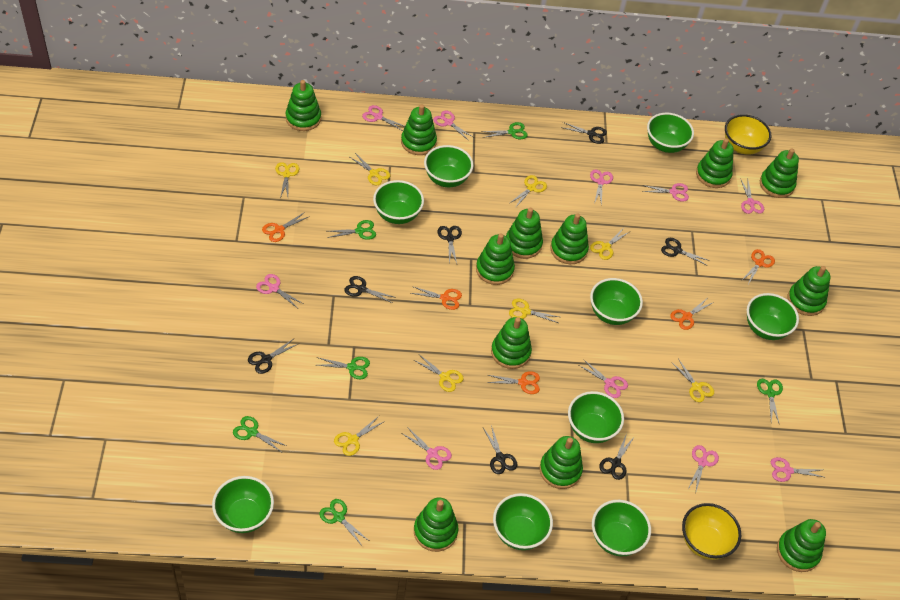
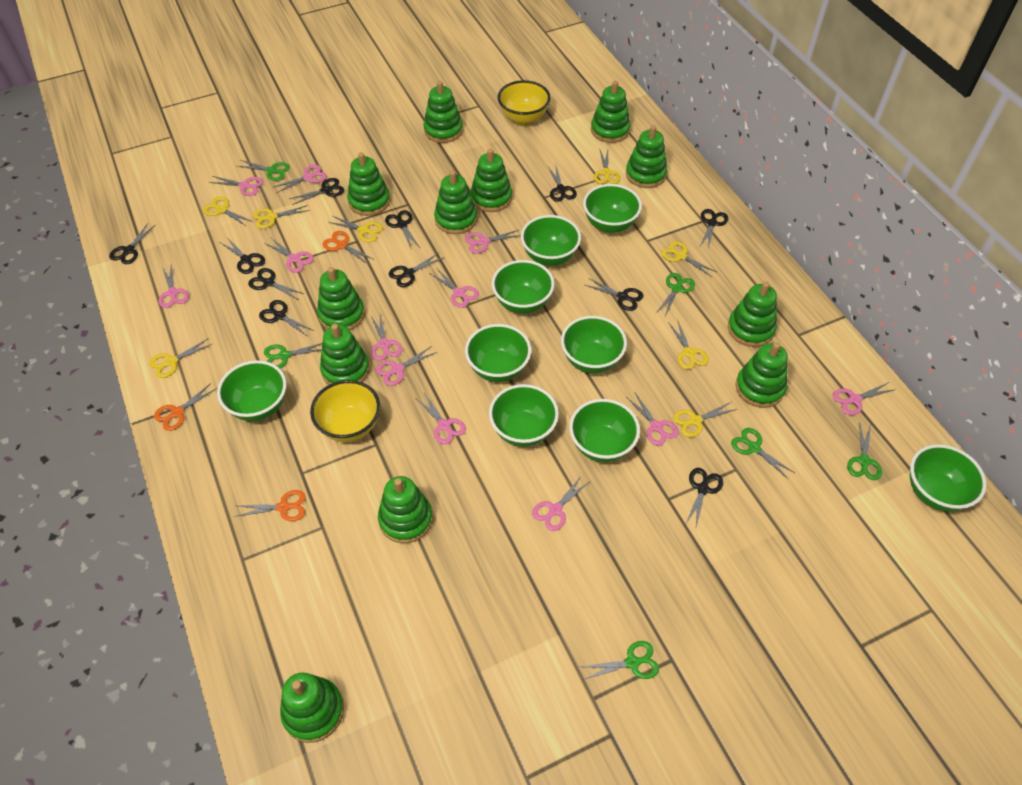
black scissors: 7 -> 11
orange scissors: 5 -> 3
pink scissors: 10 -> 12

